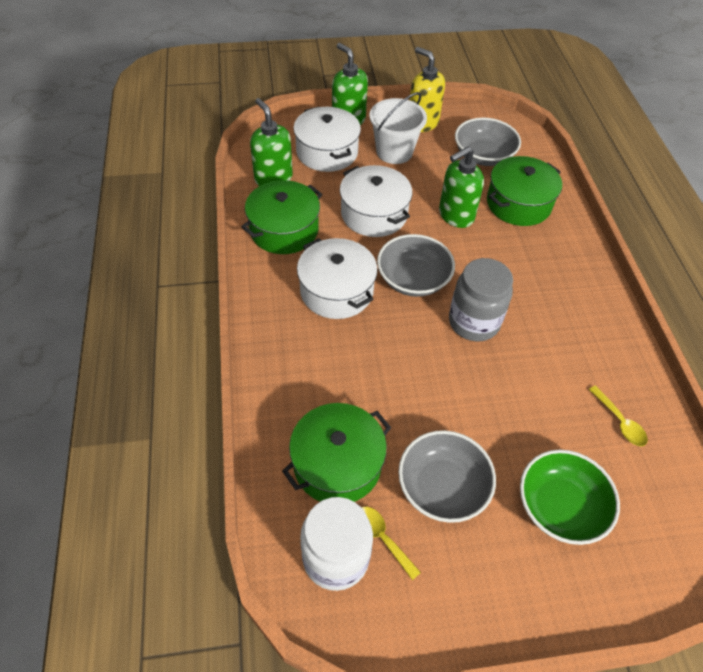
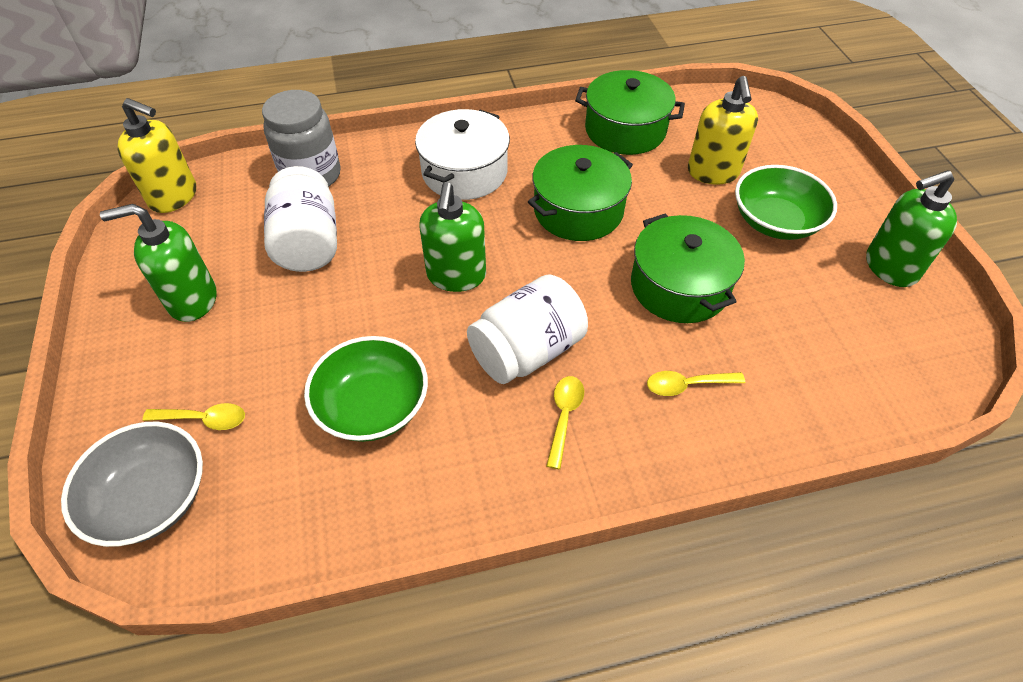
green bowl: 1 -> 2
grey bowl: 3 -> 1
white bucket: 1 -> 0
white jar: 1 -> 2
white pot: 3 -> 1
yellow soap dispenser: 1 -> 2
yellow spoon: 2 -> 3

